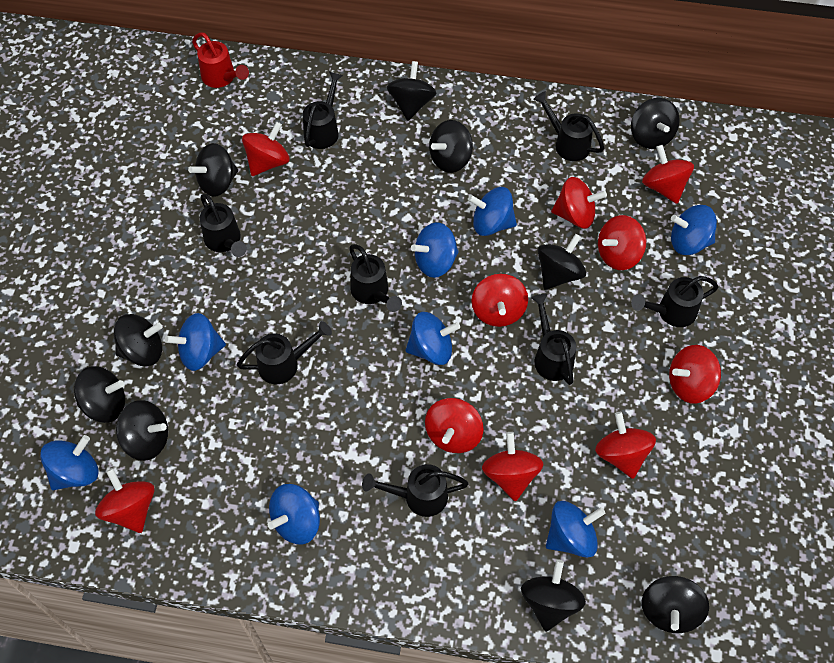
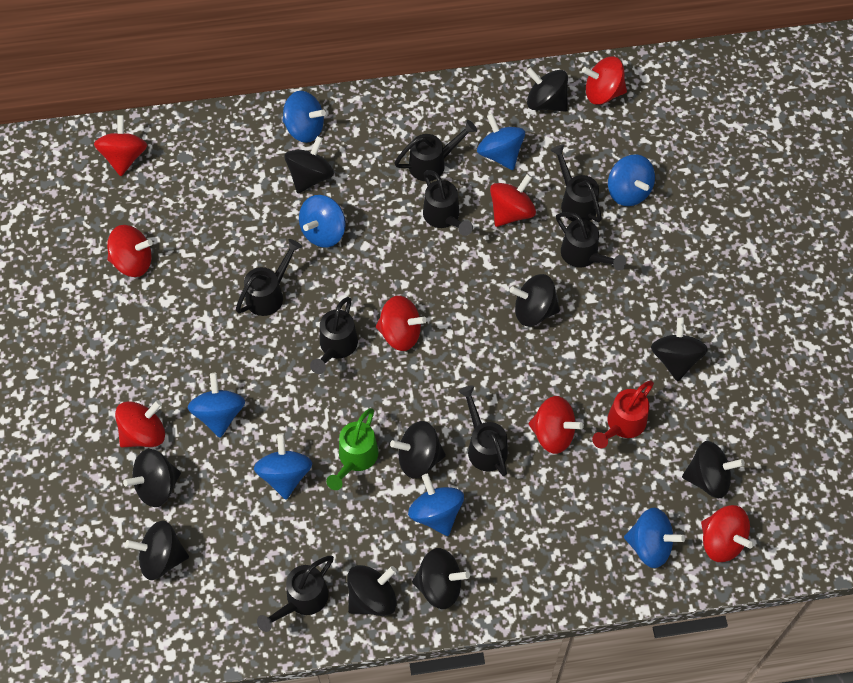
green watering can: 0 -> 1
red spinning top: 10 -> 8

